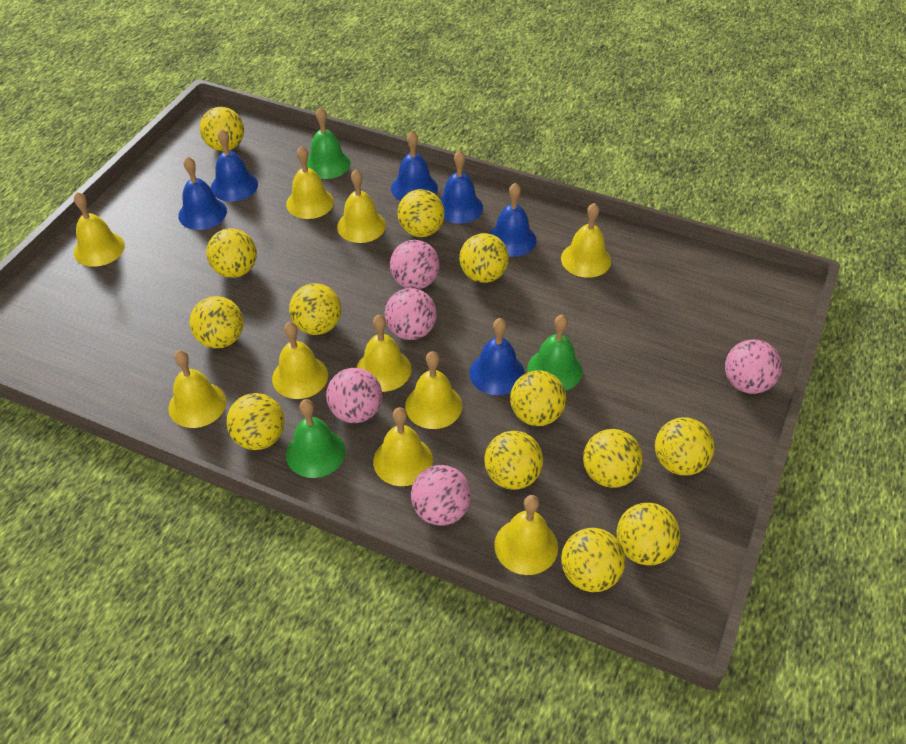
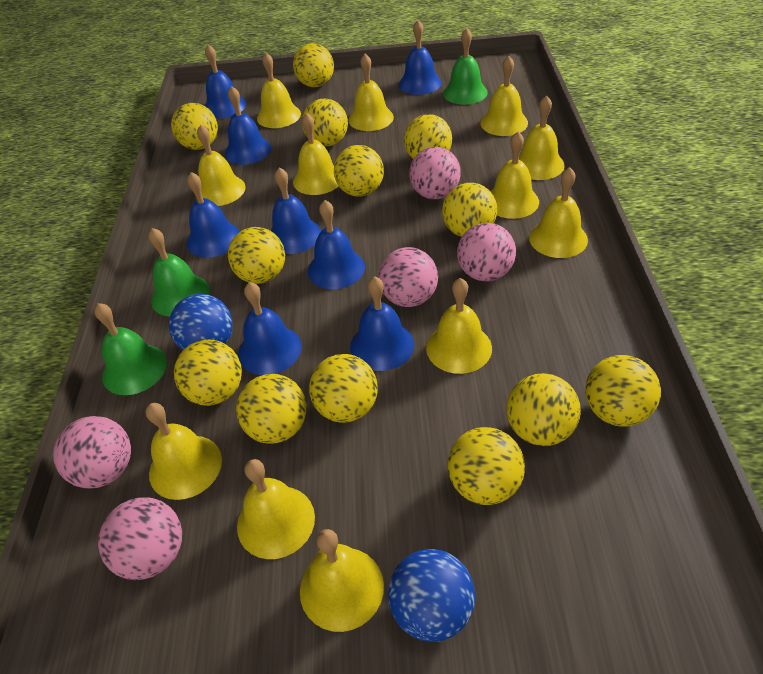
blue ball: 0 -> 2
blue bell: 6 -> 8
yellow bell: 10 -> 12

